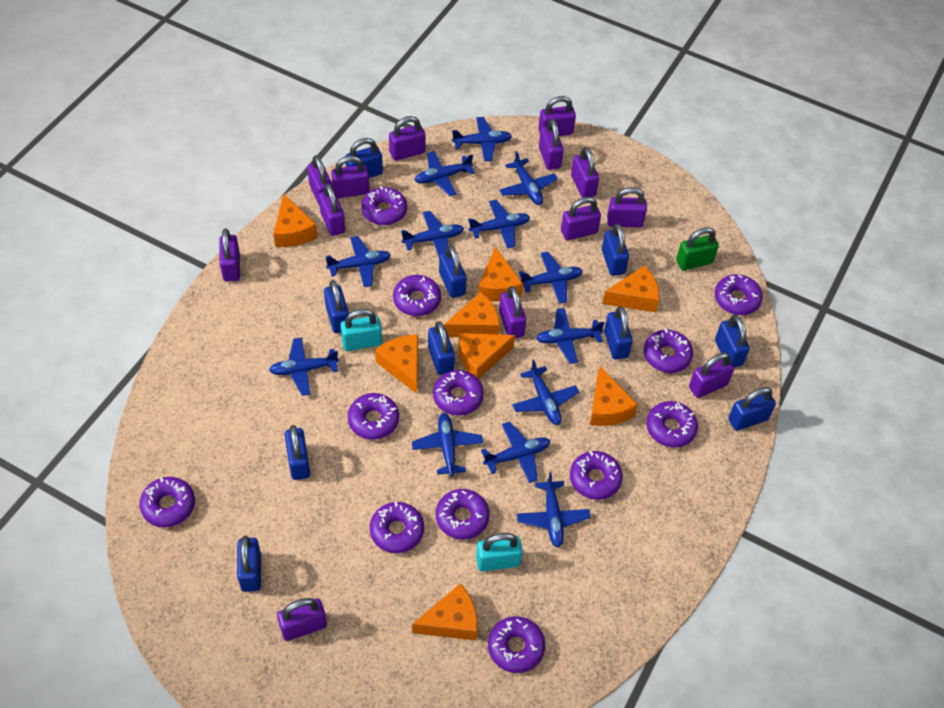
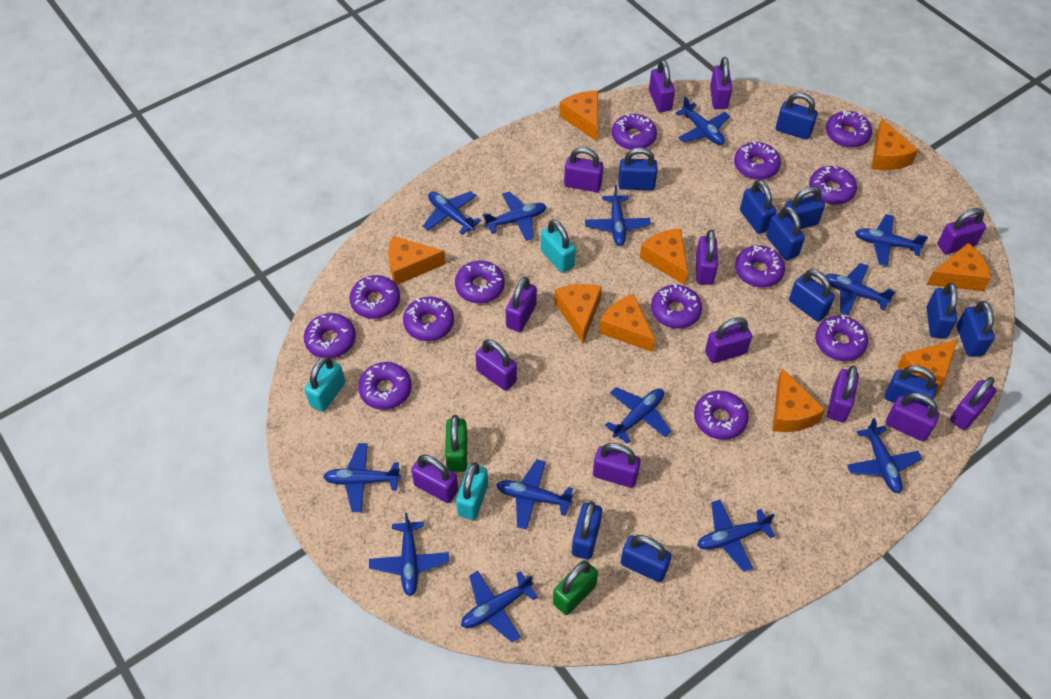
blue padlock: 10 -> 11
green padlock: 1 -> 2
orange cheese: 8 -> 9
purple donut: 12 -> 13
turquoise padlock: 2 -> 3

